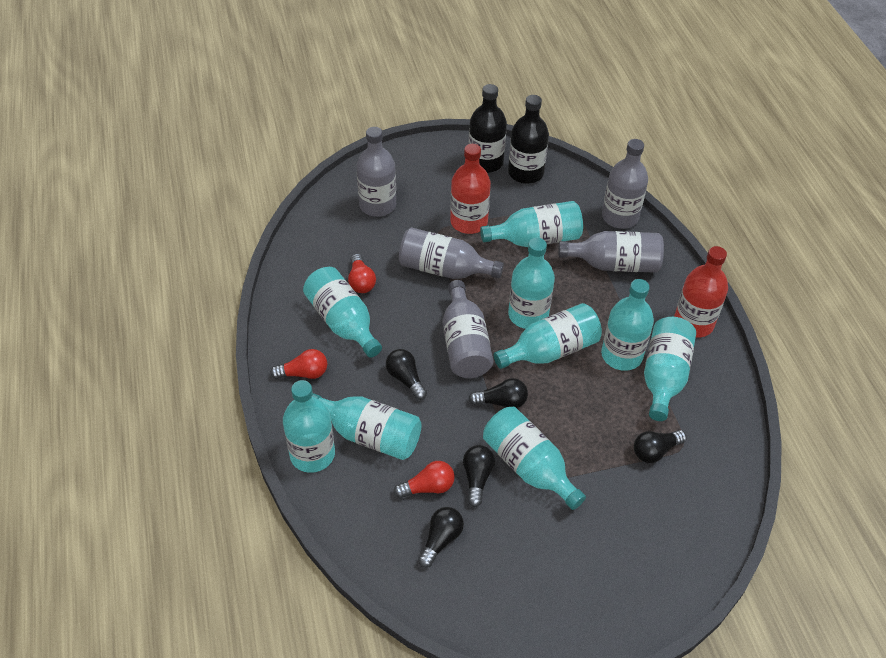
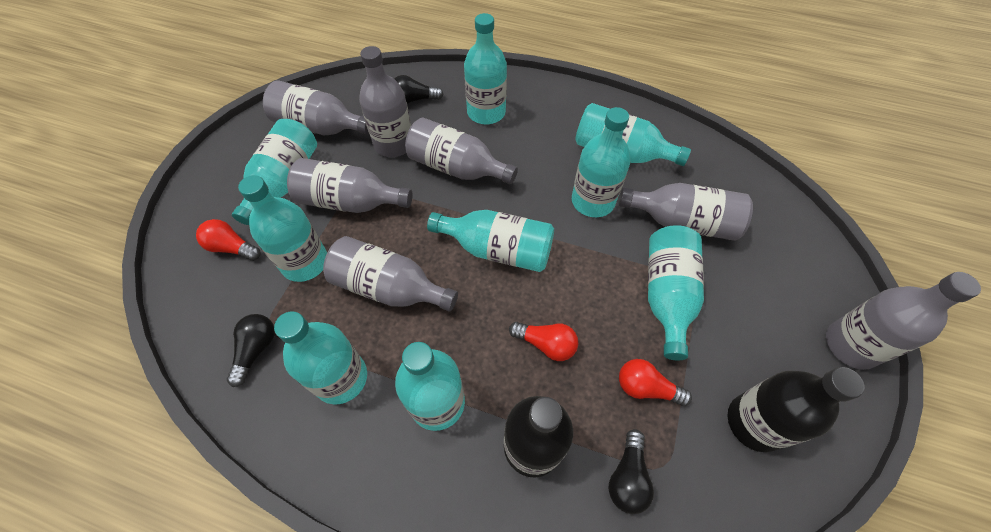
black light bulb: 5 -> 3
grey bottle: 5 -> 7
red bottle: 2 -> 0

